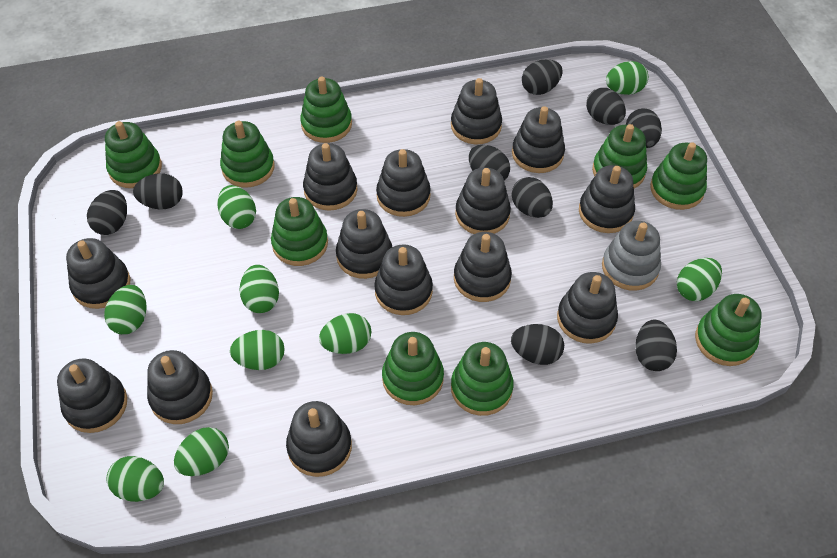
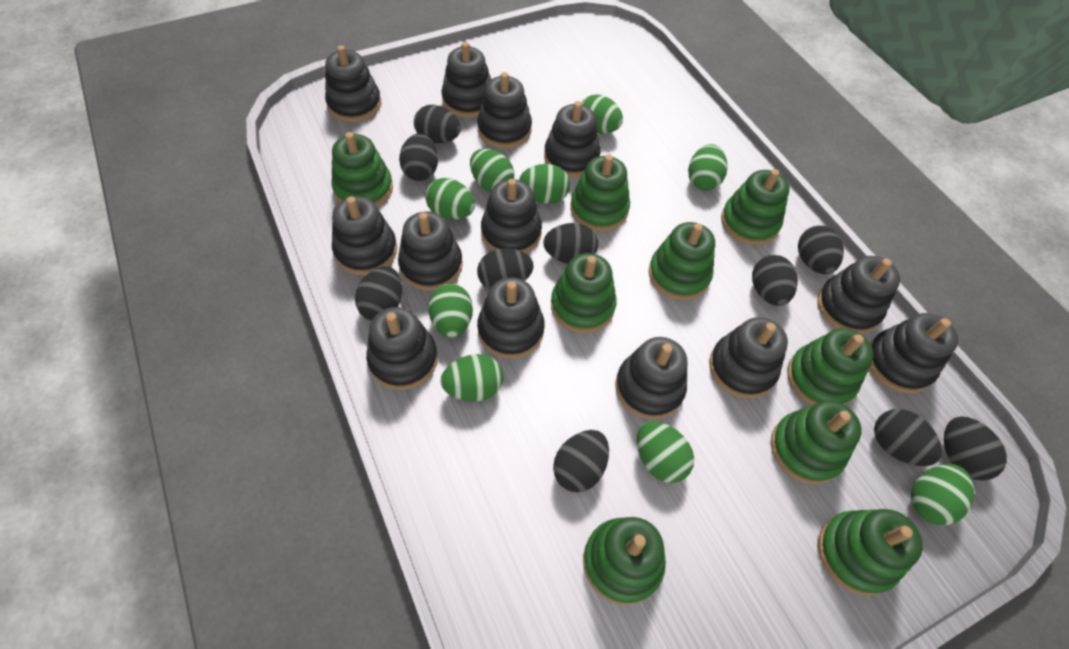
black egg: 9 -> 10
black stacking toy: 14 -> 13
grey stacking toy: 1 -> 0

